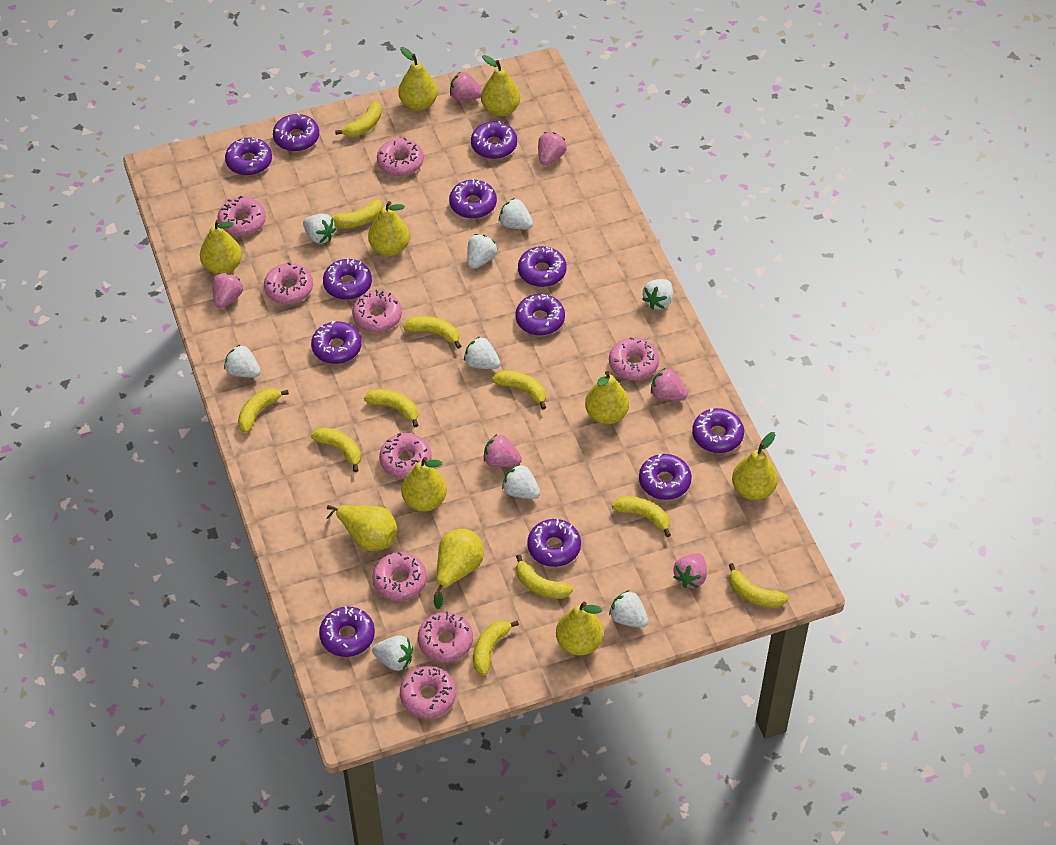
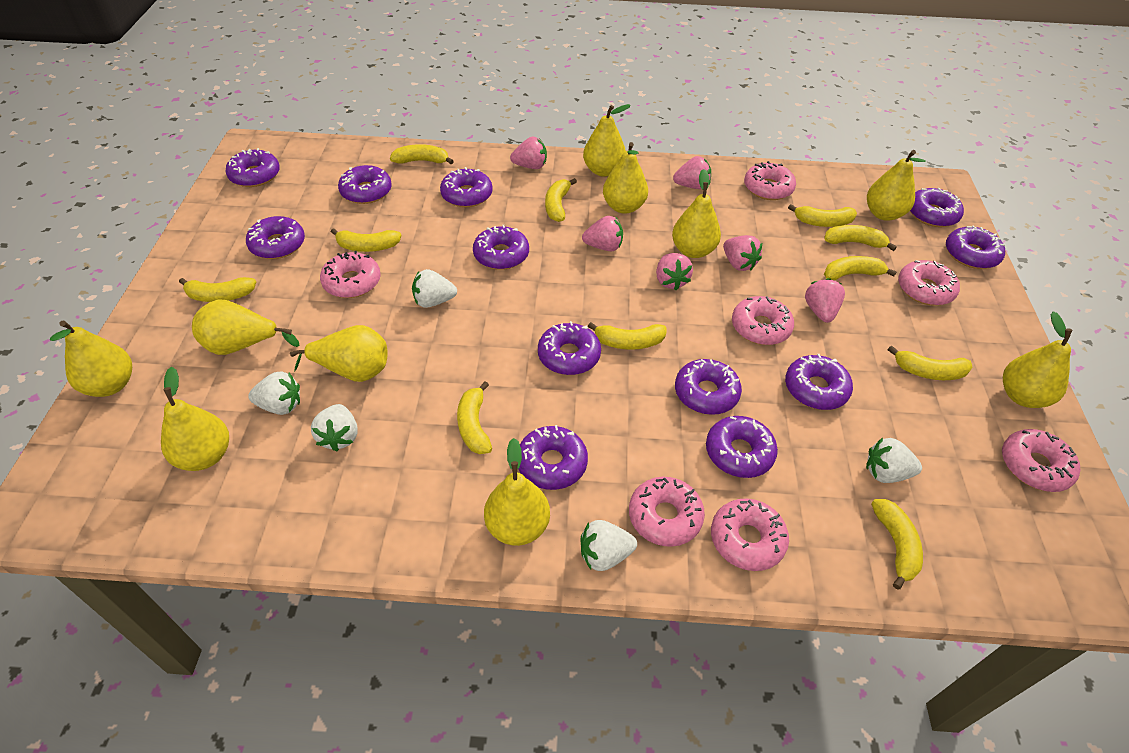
pink donut: 9 -> 7
white strawberry: 9 -> 5

